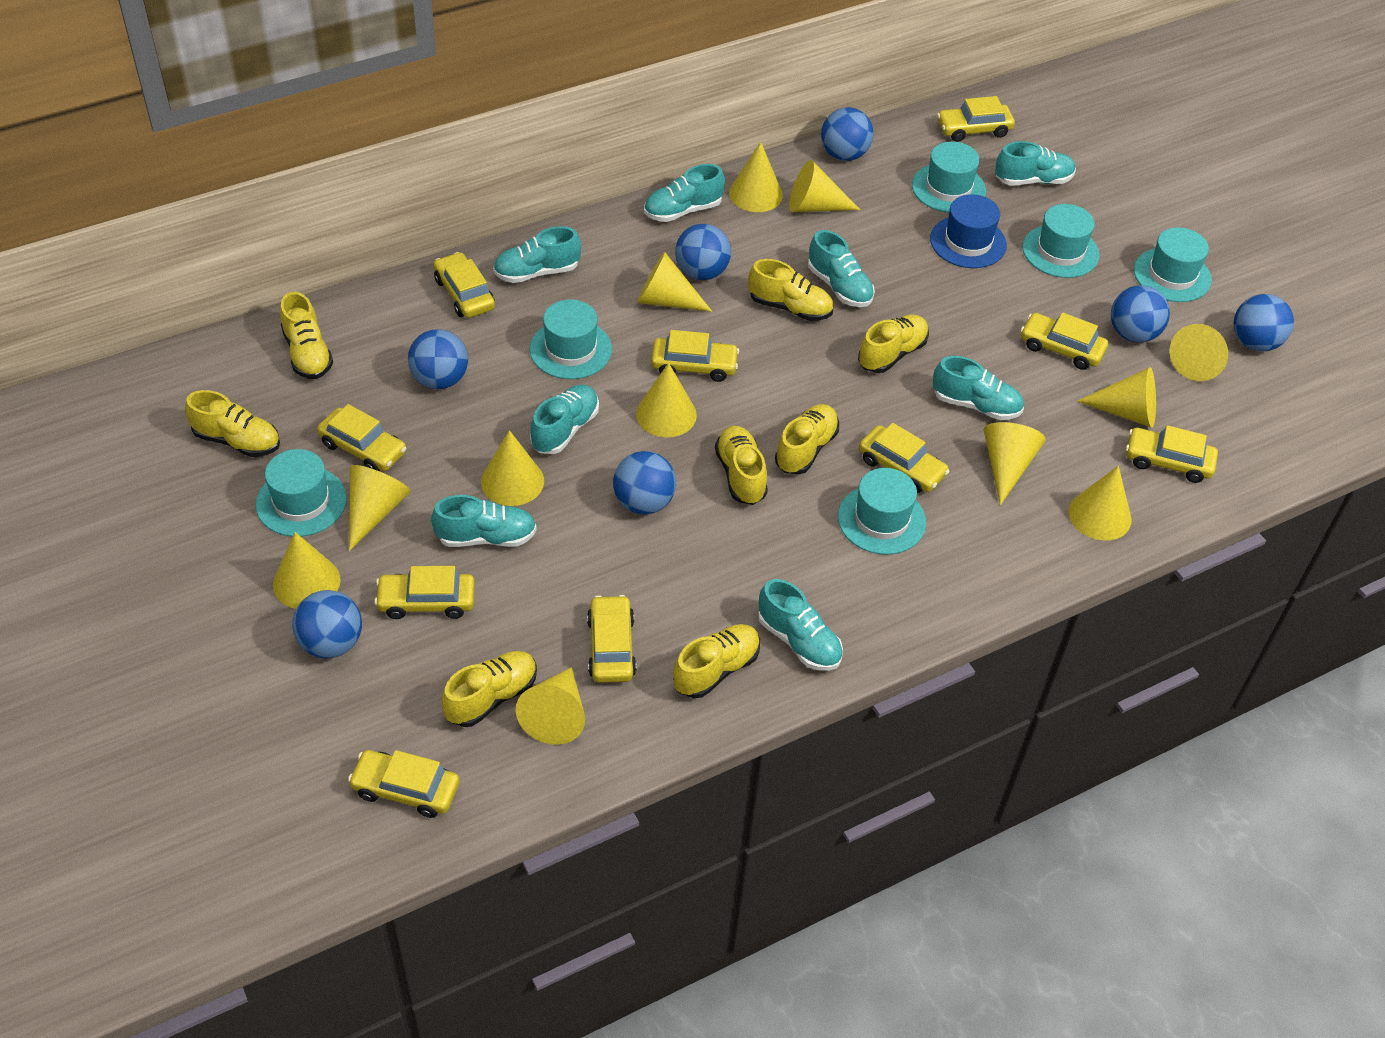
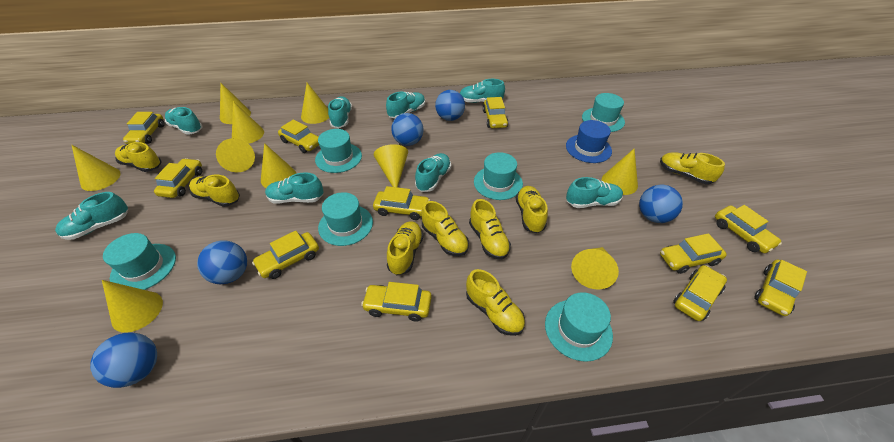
blue ball: 7 -> 5
yellow car: 10 -> 11
yellow cone: 12 -> 10

